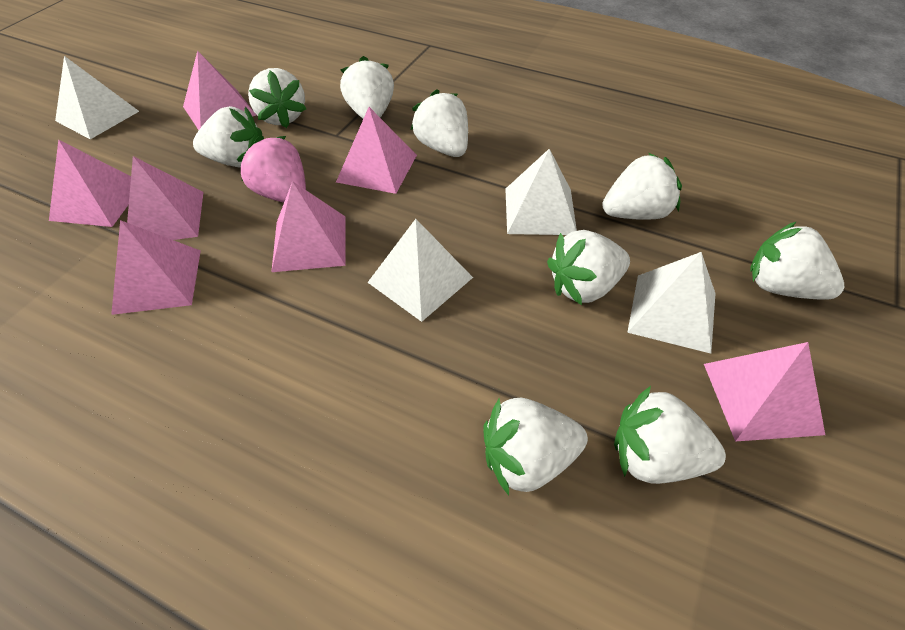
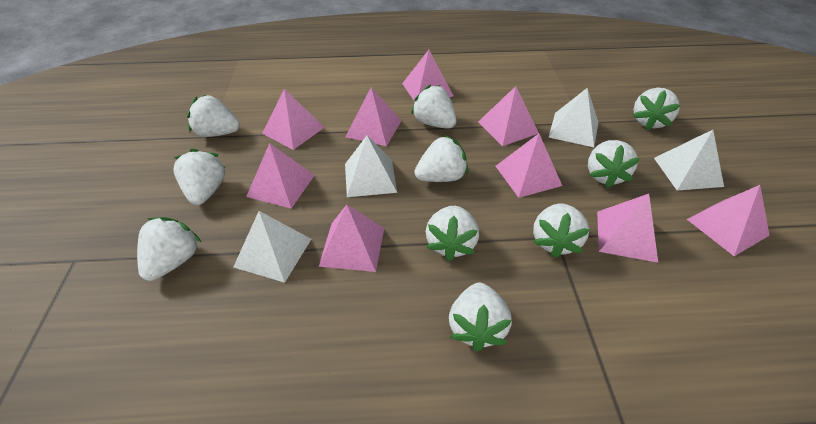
pink pyramid: 7 -> 9
pink strawberry: 1 -> 0
white strawberry: 9 -> 10

